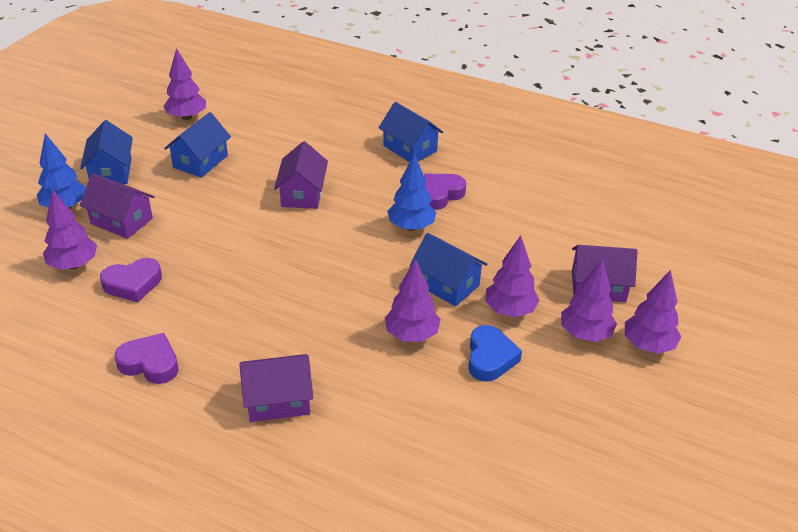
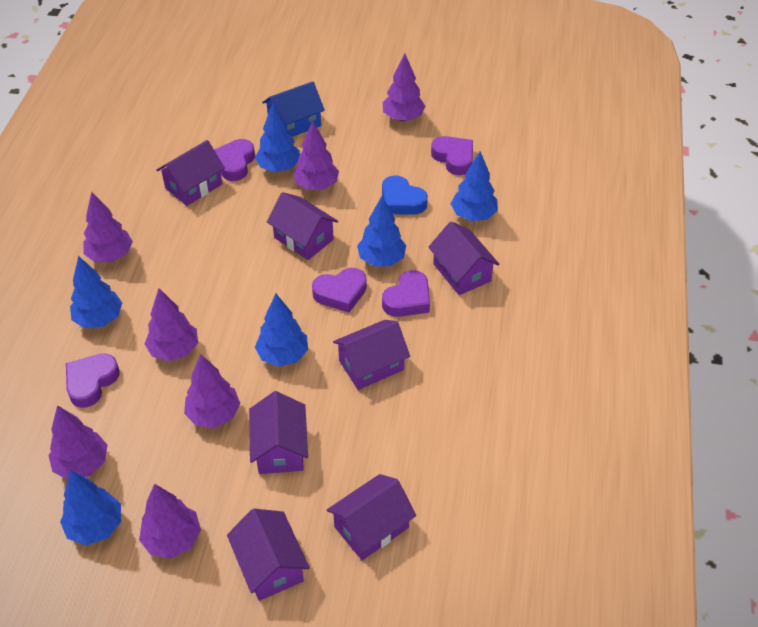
blue house: 4 -> 1
blue tree: 2 -> 6
purple heart: 3 -> 5
purple house: 4 -> 7
purple tree: 6 -> 7

